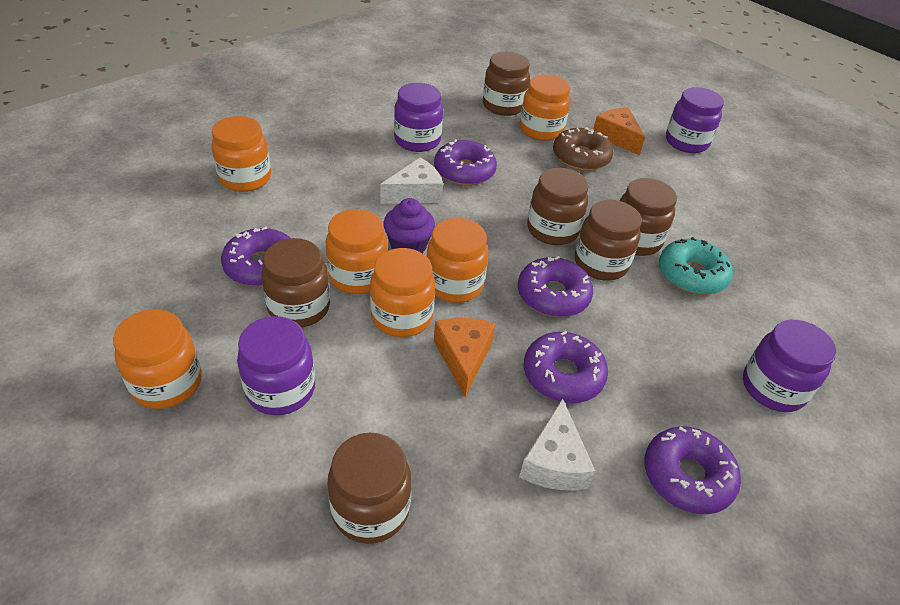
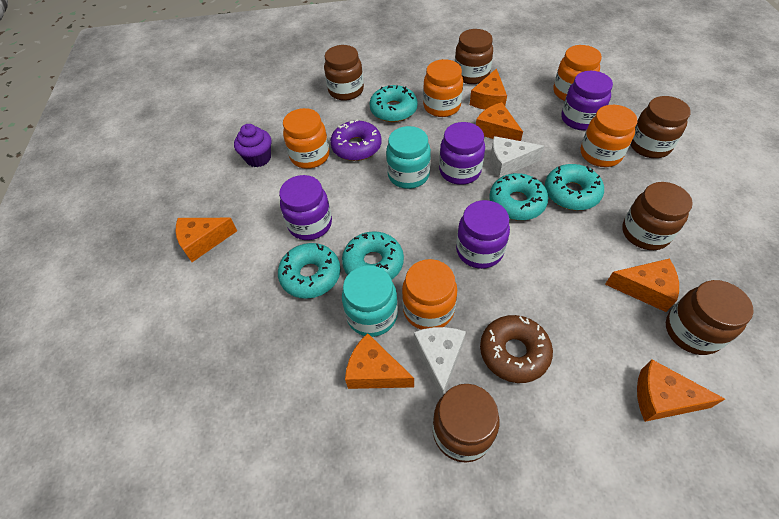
orange cheese: 2 -> 6
orange jar: 6 -> 5
purple donut: 5 -> 1
turquoise donut: 1 -> 5
turquoise jar: 0 -> 2

